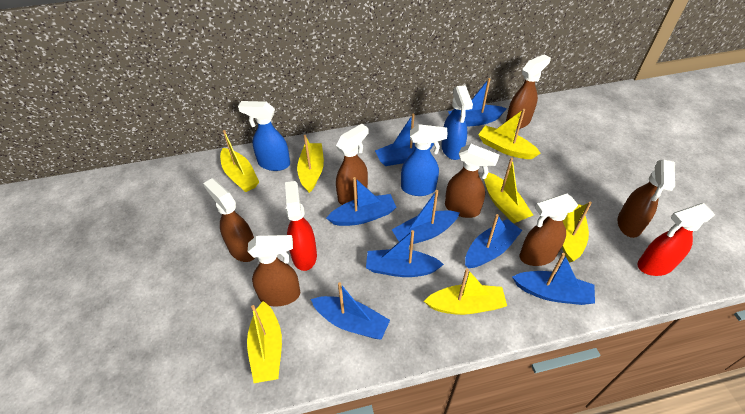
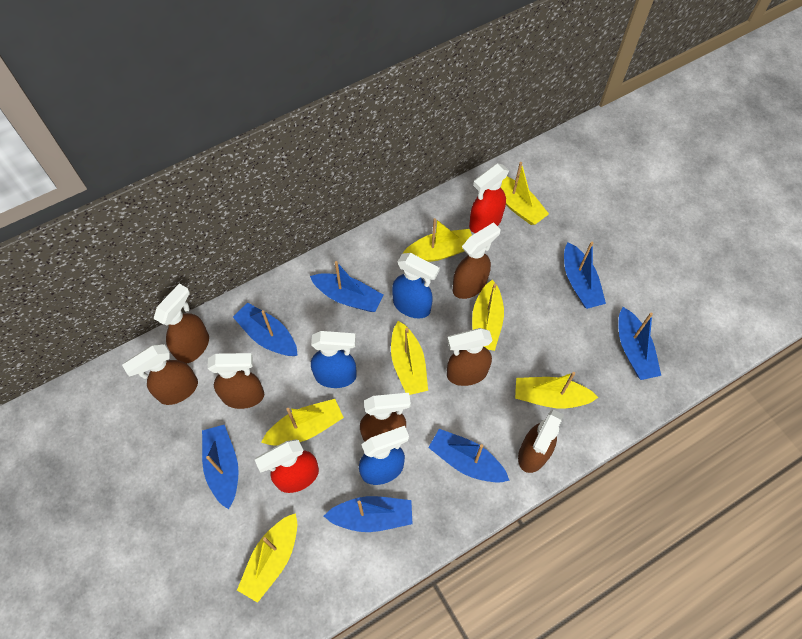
blue boat: 8 -> 7

